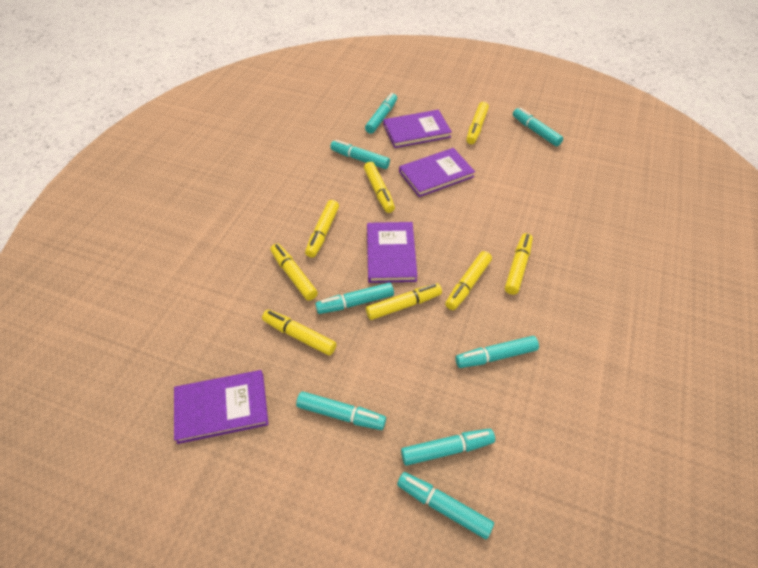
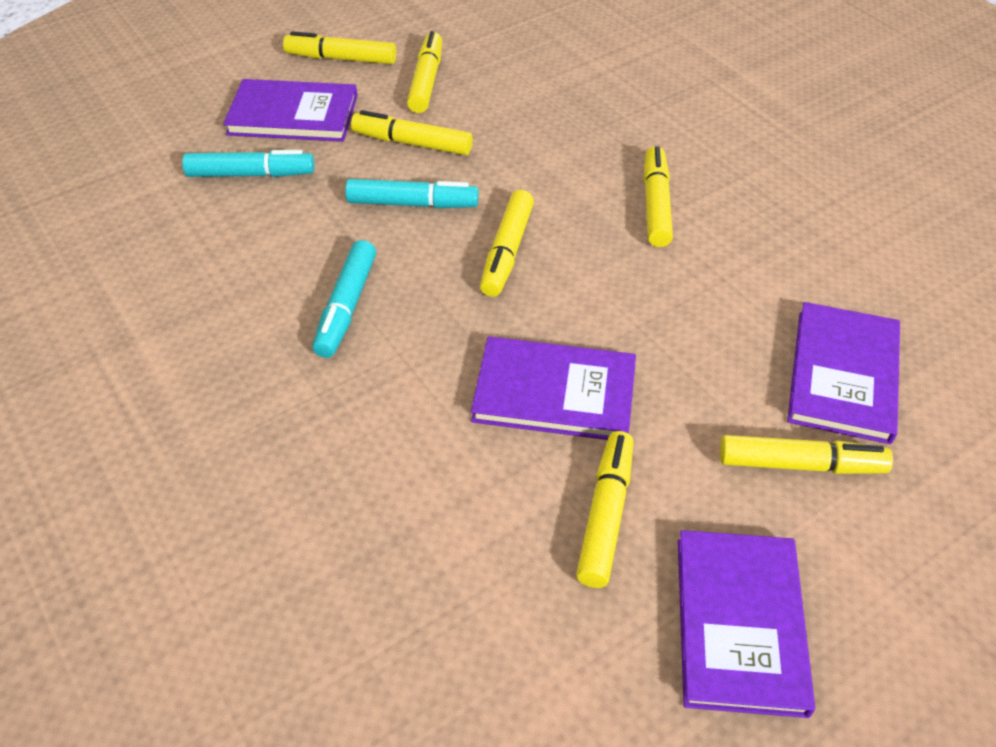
turquoise marker: 8 -> 3
yellow marker: 8 -> 7

